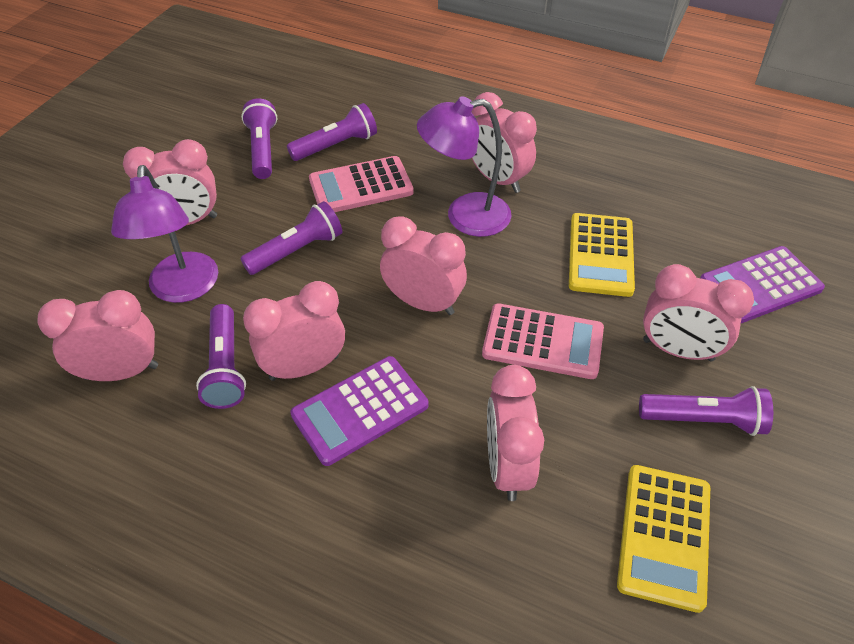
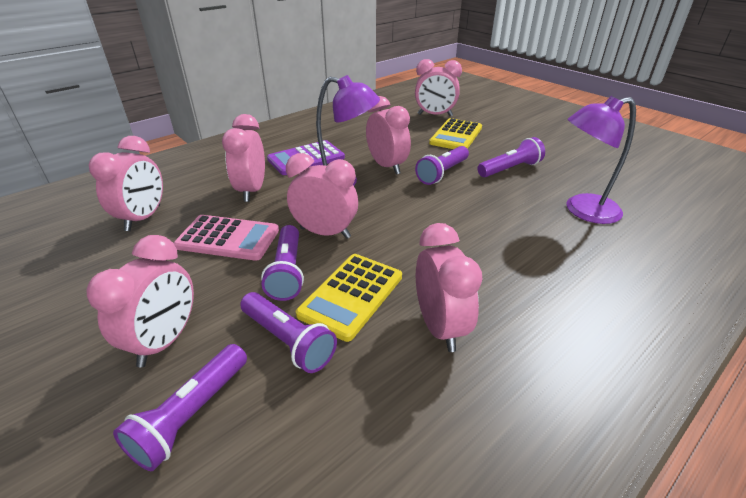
pink calculator: 2 -> 1
purple calculator: 2 -> 1

